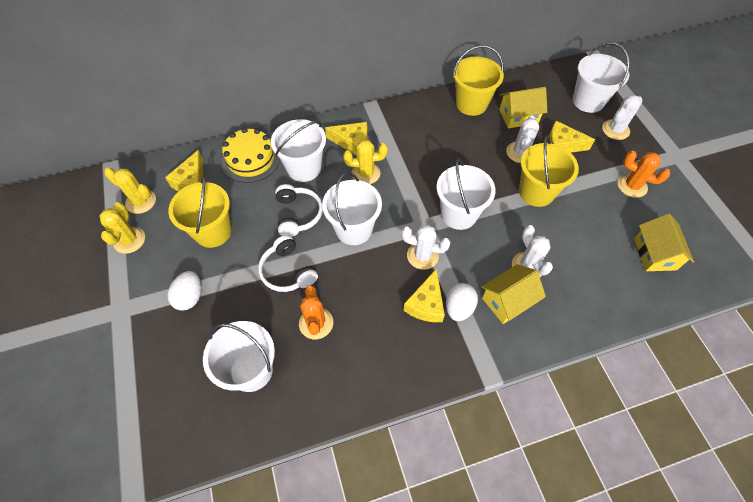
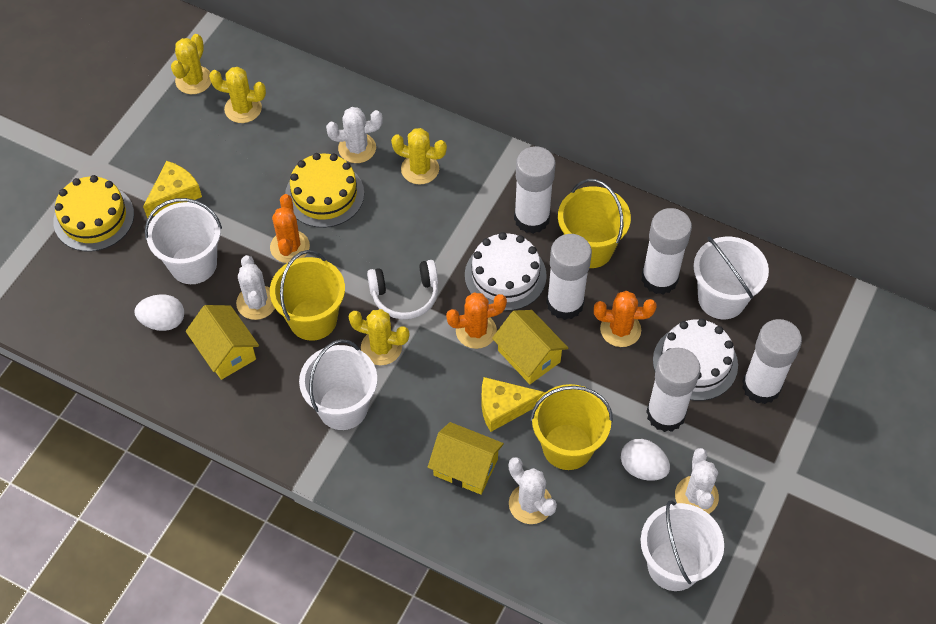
orange cactus: 2 -> 3
white bucket: 5 -> 4
white cake: 0 -> 2
white glue stick: 0 -> 5
white headphones: 2 -> 1
yellow cactus: 3 -> 4
yellow cake: 1 -> 2
yellow cheese: 4 -> 2

